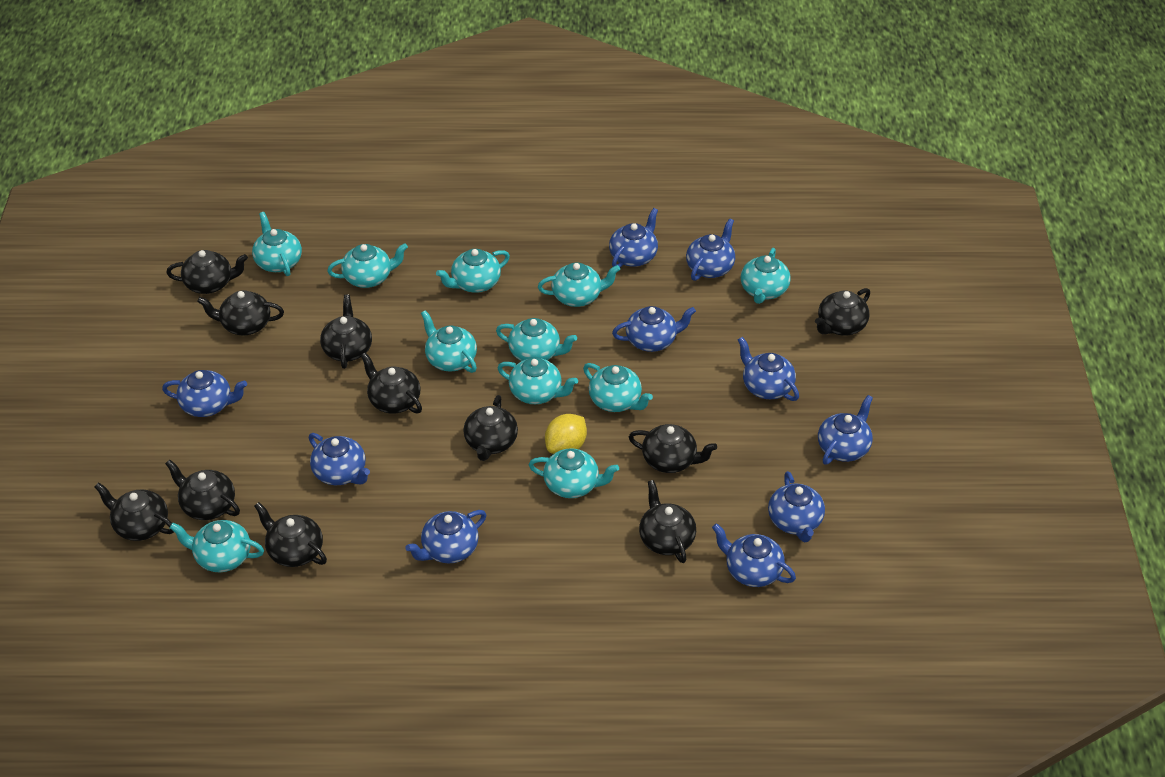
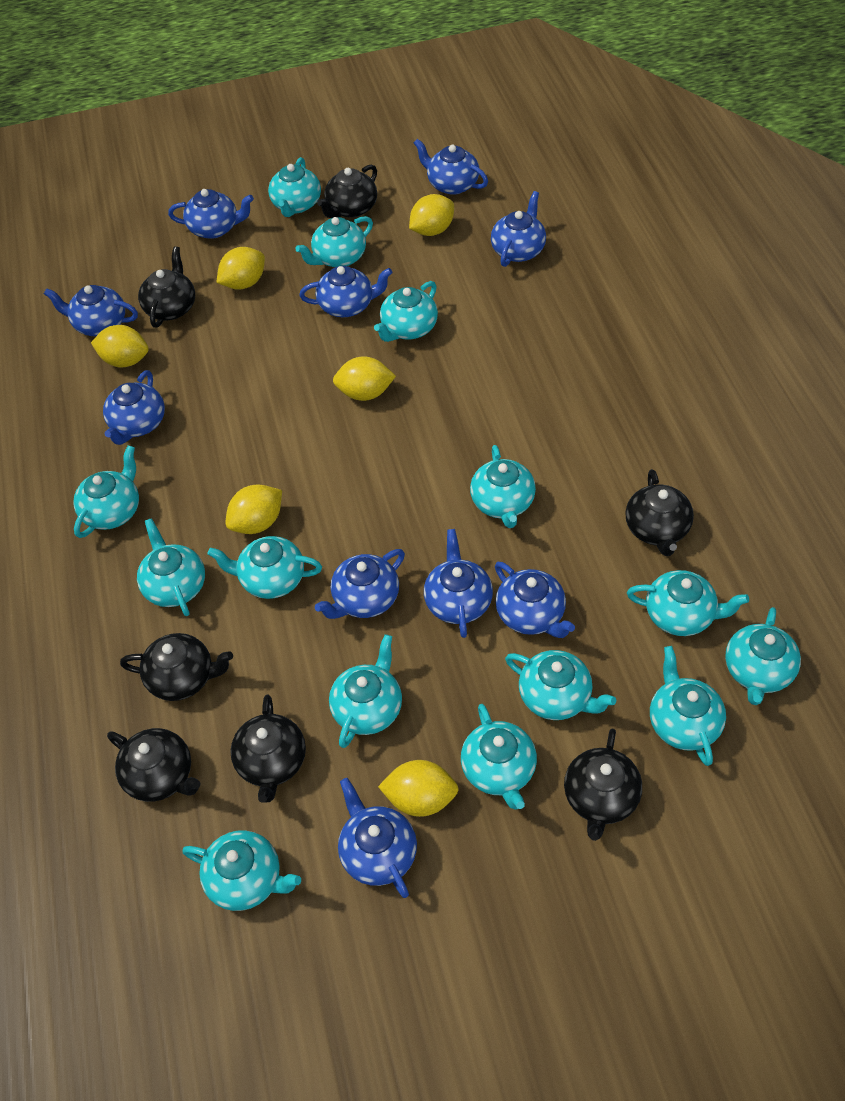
black teapot: 11 -> 7
turquoise teapot: 11 -> 14
yellow lemon: 1 -> 6

